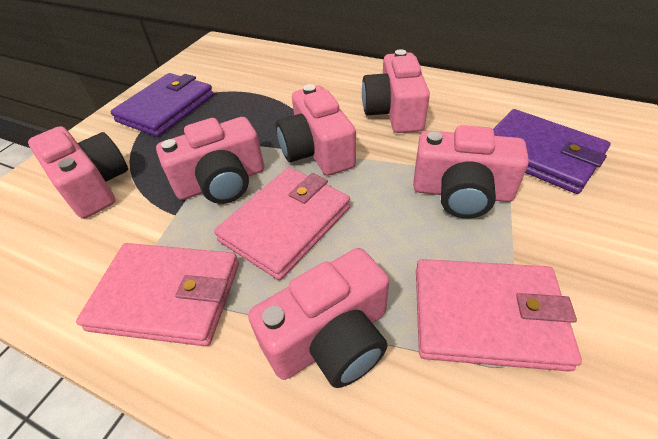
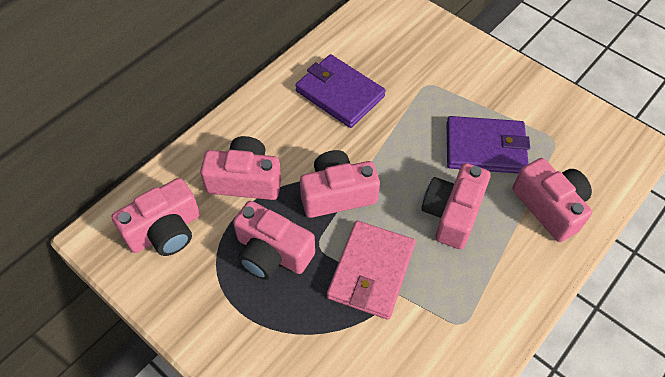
pink wallet: 3 -> 1

